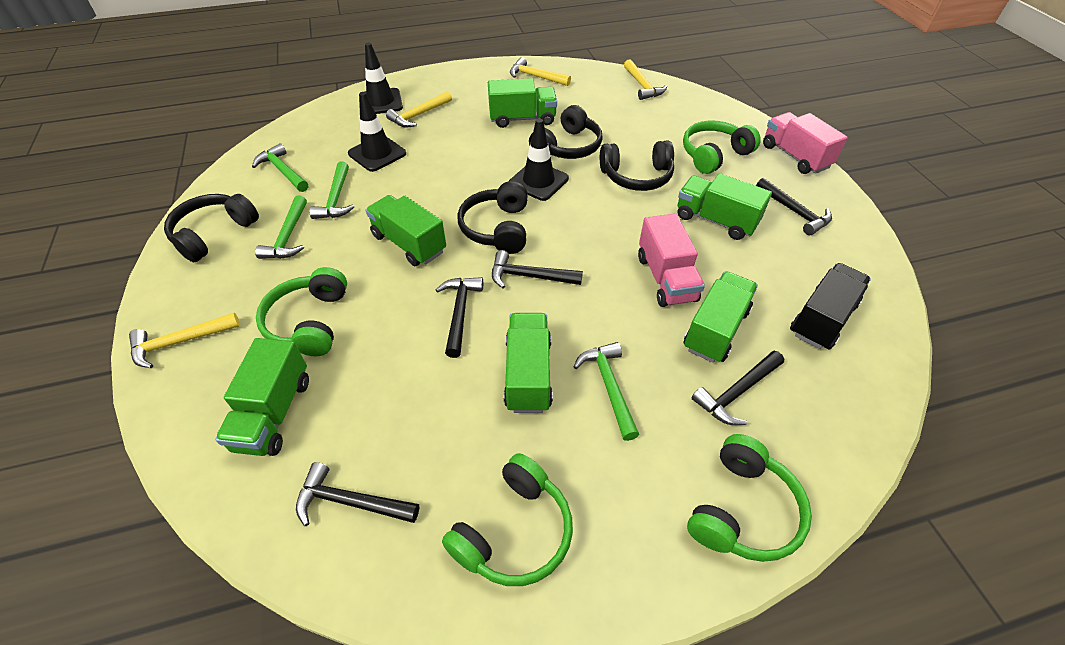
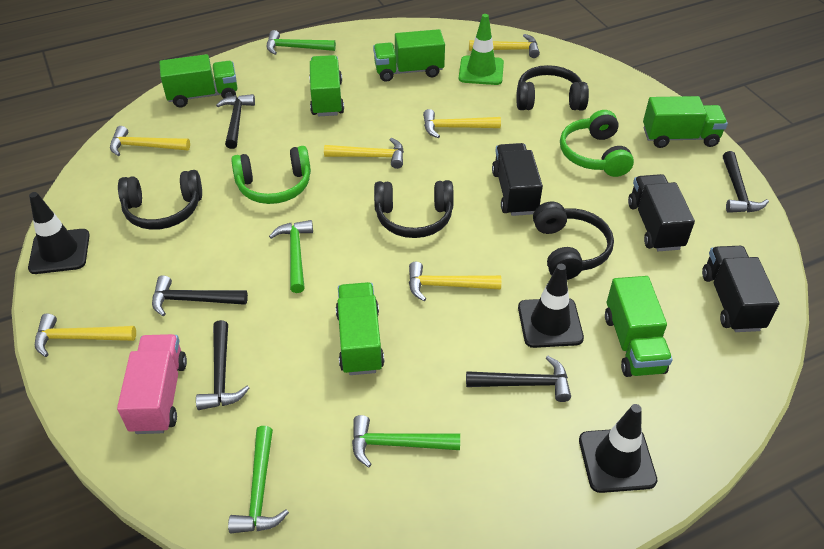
black truck: 1 -> 3
green headphones: 4 -> 2
green traffic cone: 0 -> 1
pink truck: 2 -> 1
yellow hammer: 4 -> 6

